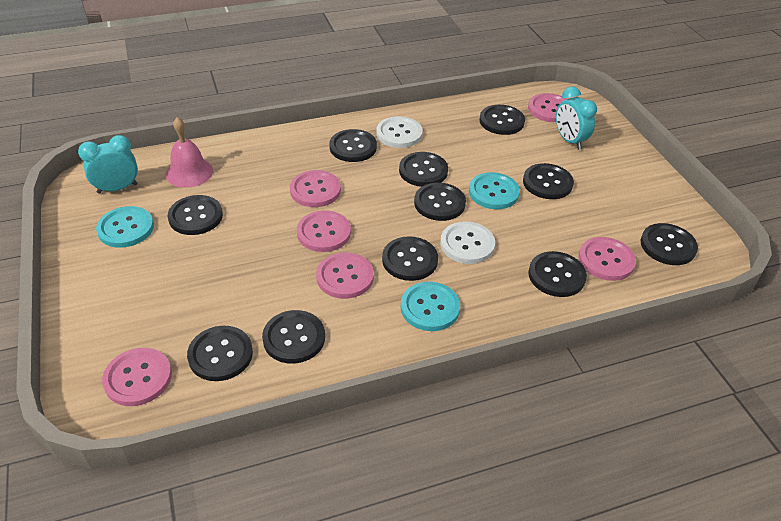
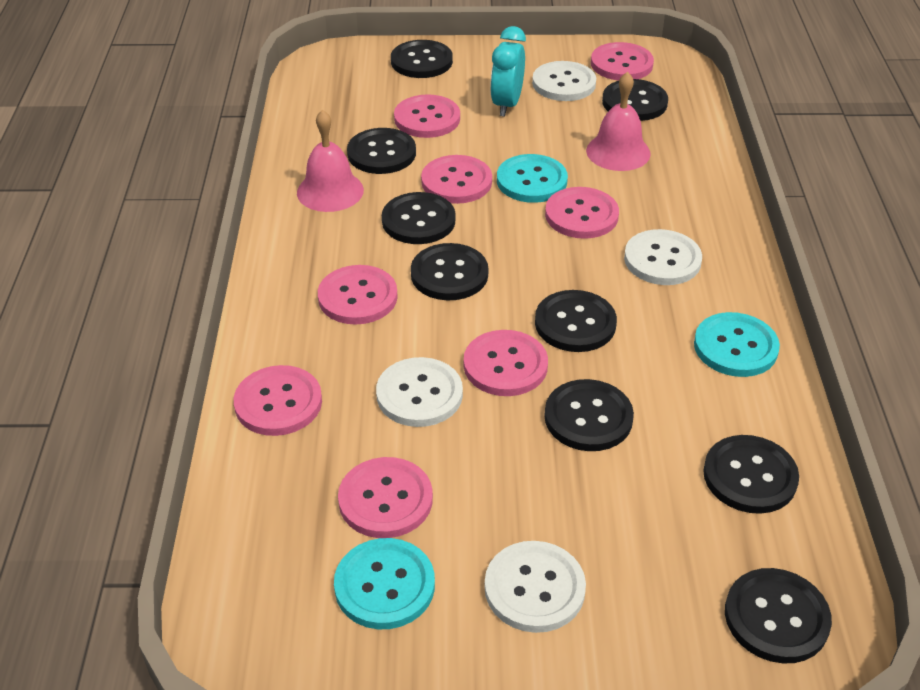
black button: 11 -> 9
pink bell: 1 -> 2
pink button: 6 -> 8
turquoise clock: 2 -> 1
white button: 2 -> 4

